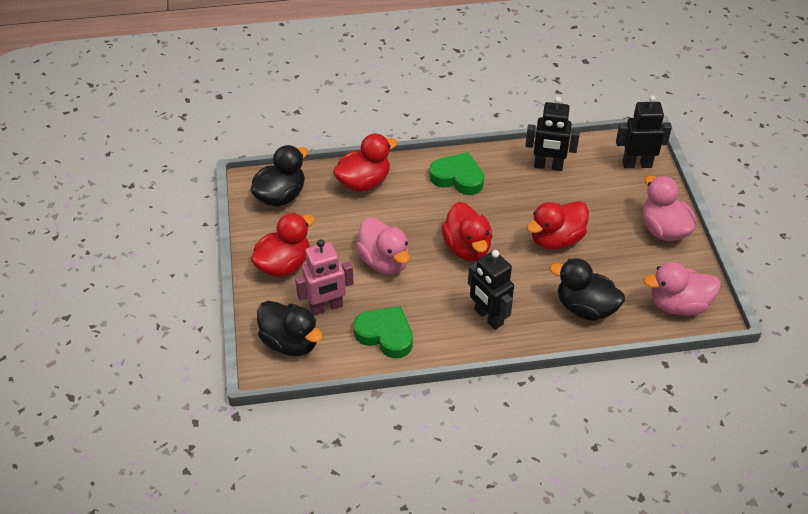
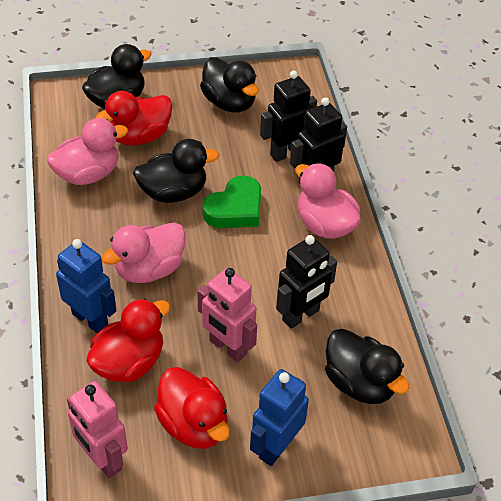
black duck: 3 -> 4
blue robot: 0 -> 2
green heart: 2 -> 1
pink robot: 1 -> 2
red duck: 4 -> 3

